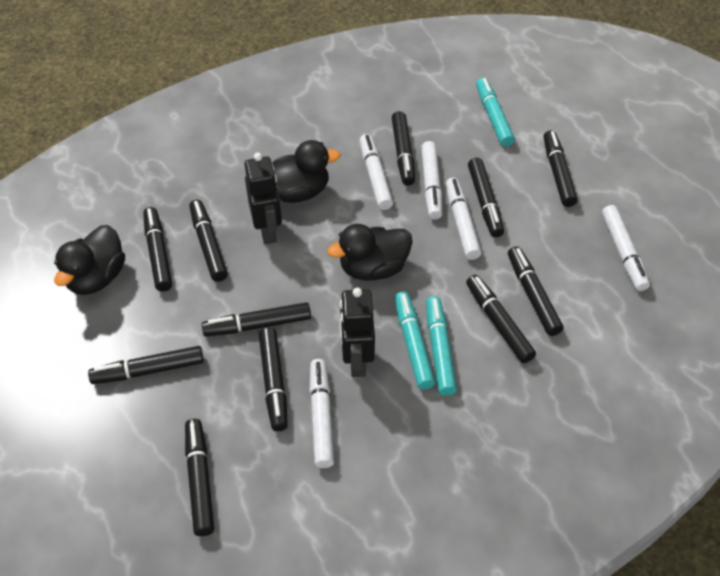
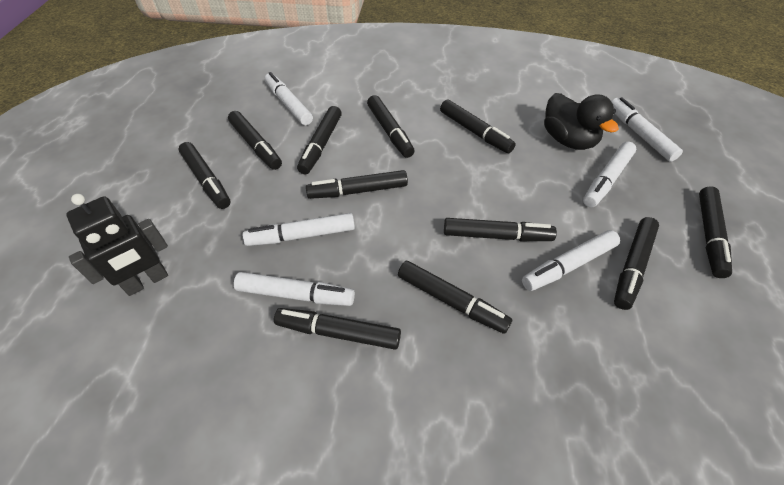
black duck: 3 -> 1
black robot: 2 -> 1
turquoise marker: 3 -> 0
white marker: 5 -> 6

